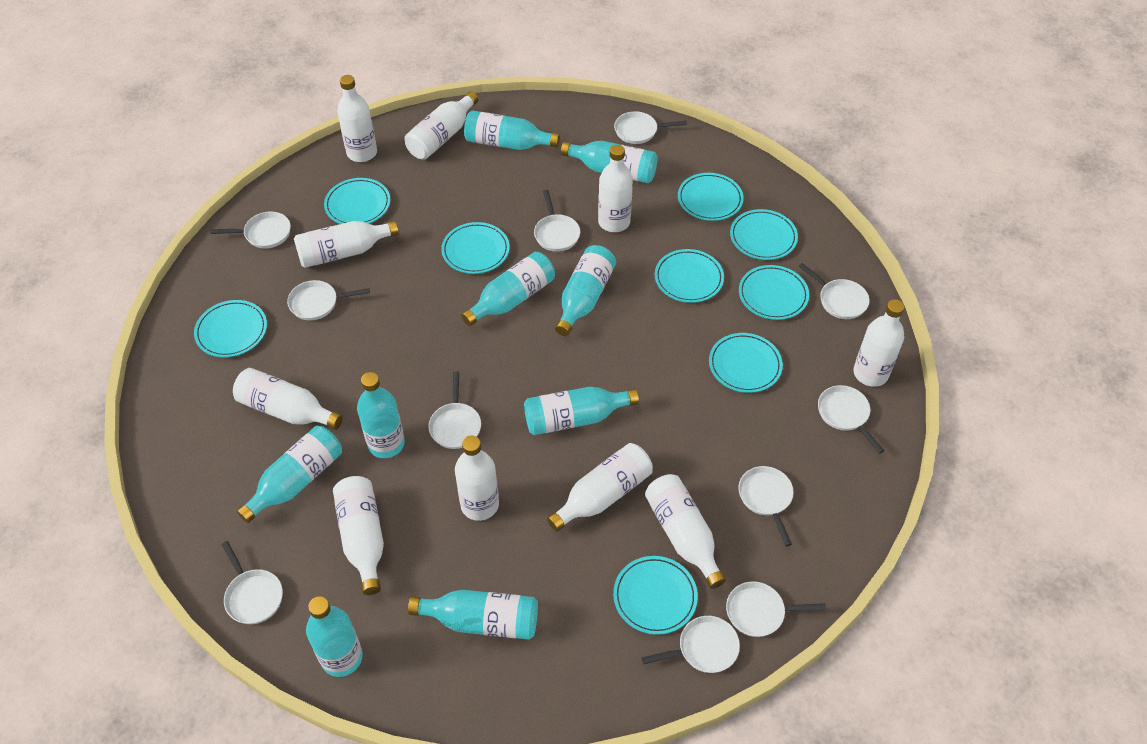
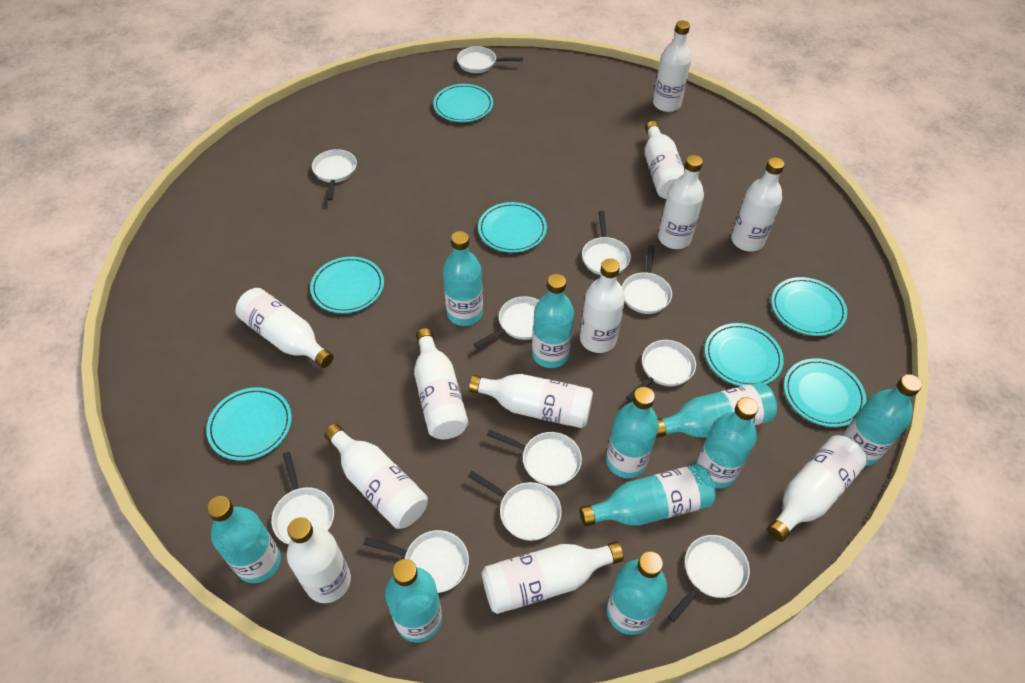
turquoise bottle: 9 -> 10
turquoise plate: 9 -> 7
white bottle: 10 -> 12

